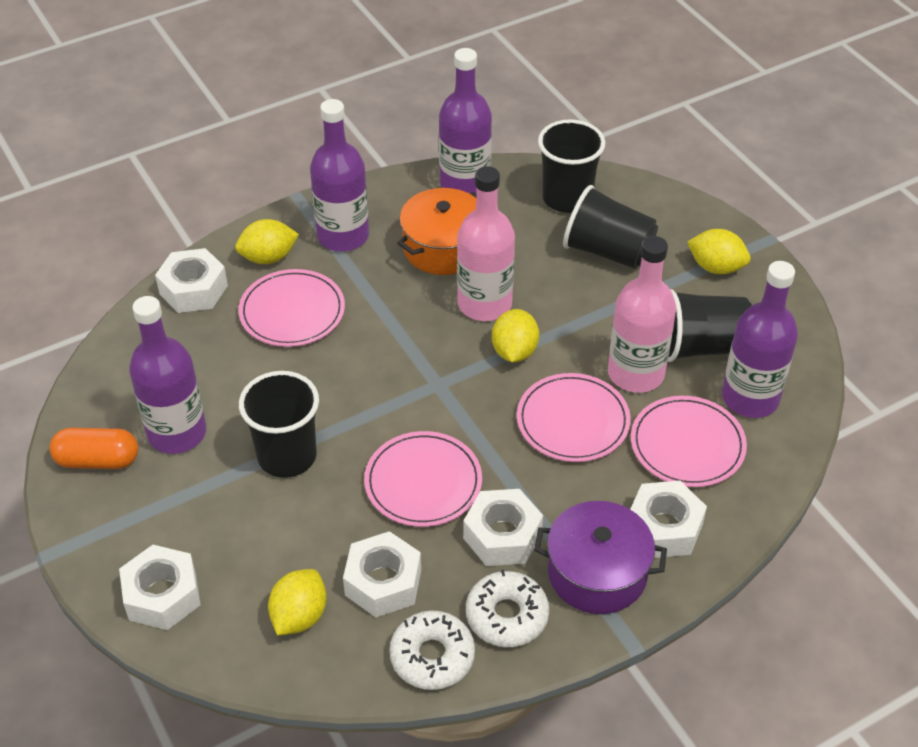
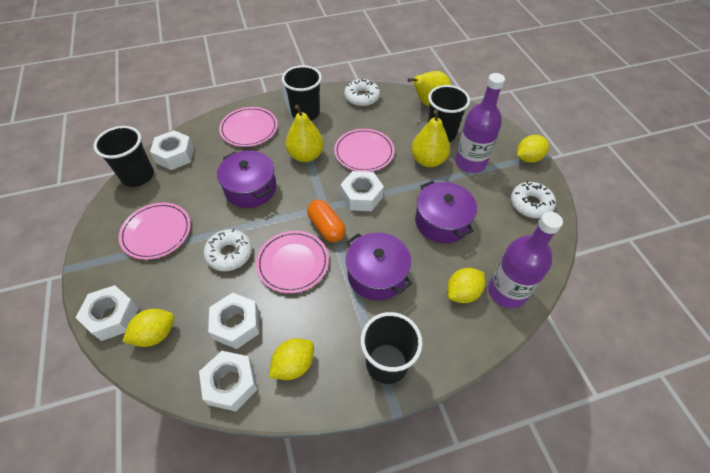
orange pot: 1 -> 0
pink bottle: 2 -> 0
purple bottle: 4 -> 2
purple pot: 1 -> 3
white donut: 2 -> 3
yellow pear: 0 -> 3

